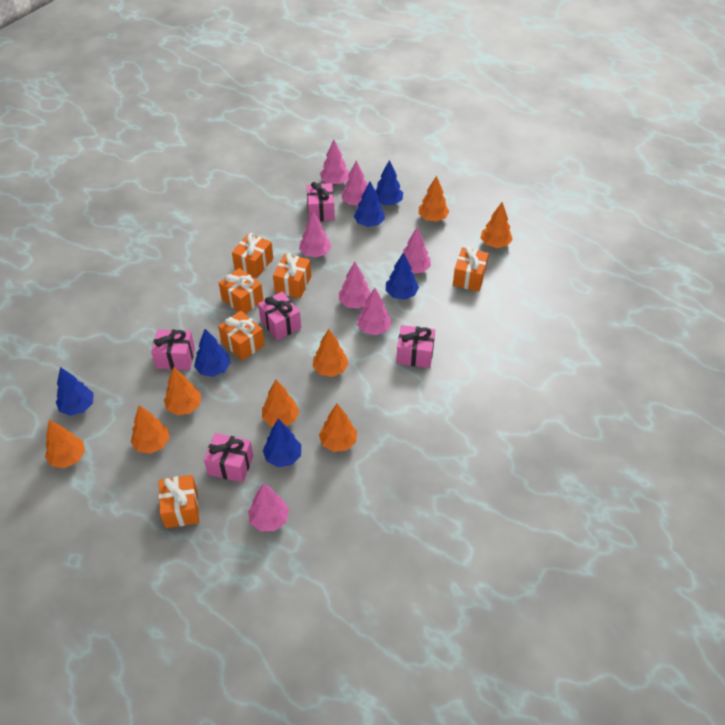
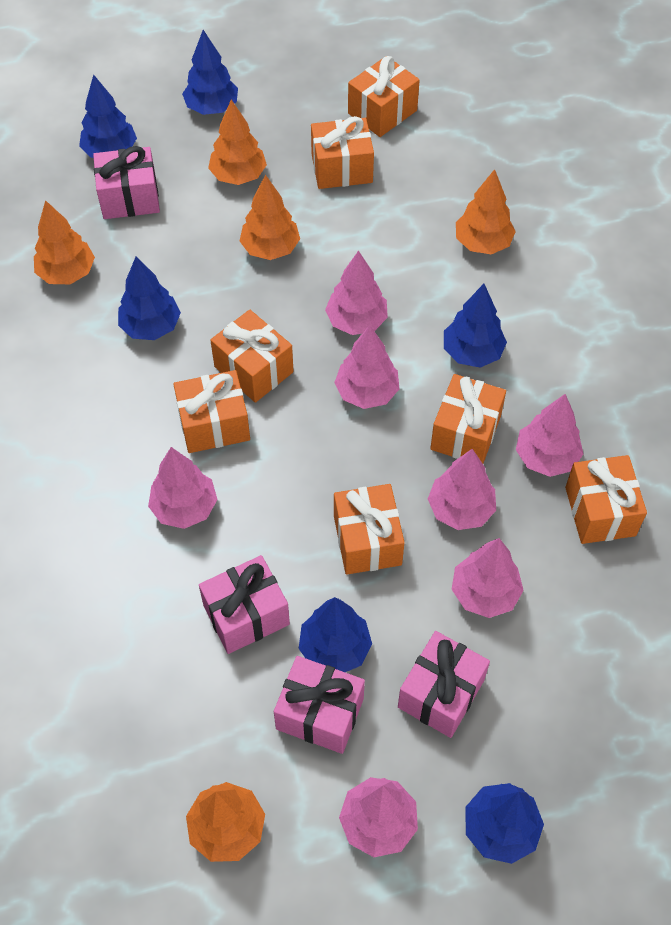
orange gift: 6 -> 7
orange tree: 8 -> 5
pink gift: 5 -> 4

